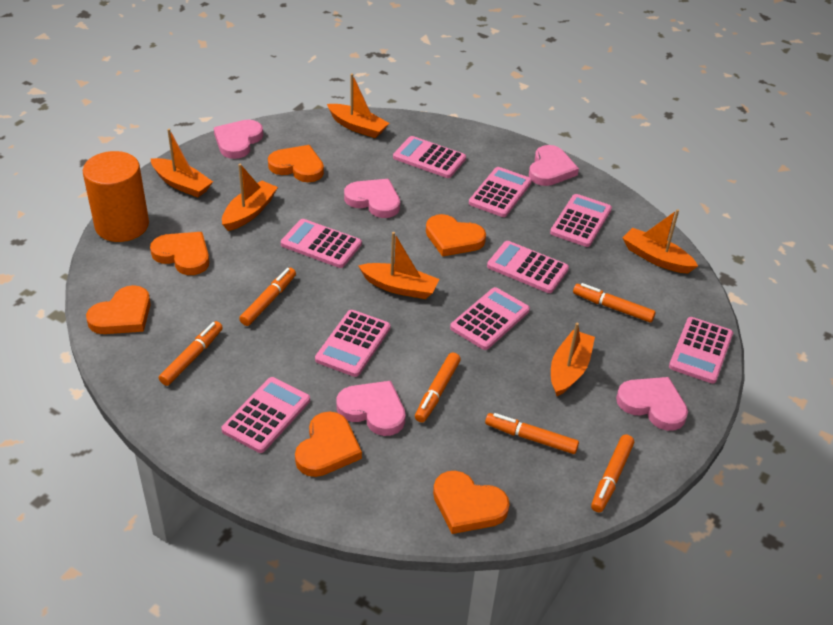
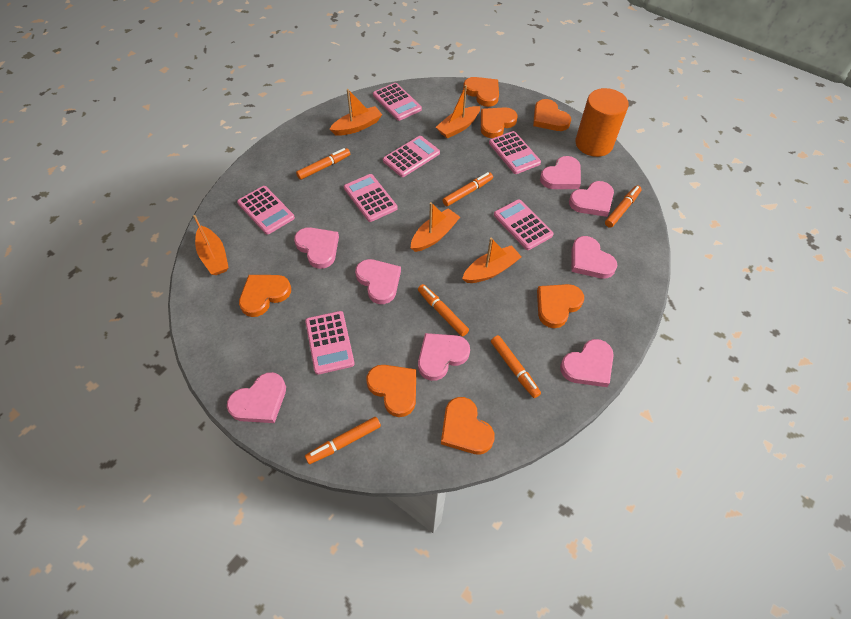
orange boat: 6 -> 5
orange heart: 6 -> 7
pink calculator: 9 -> 7
pink heart: 5 -> 8

